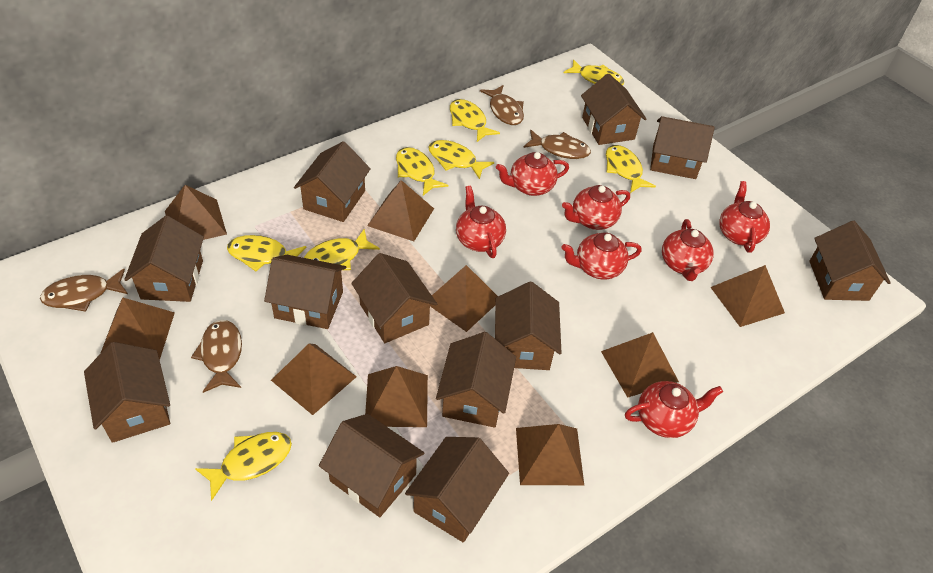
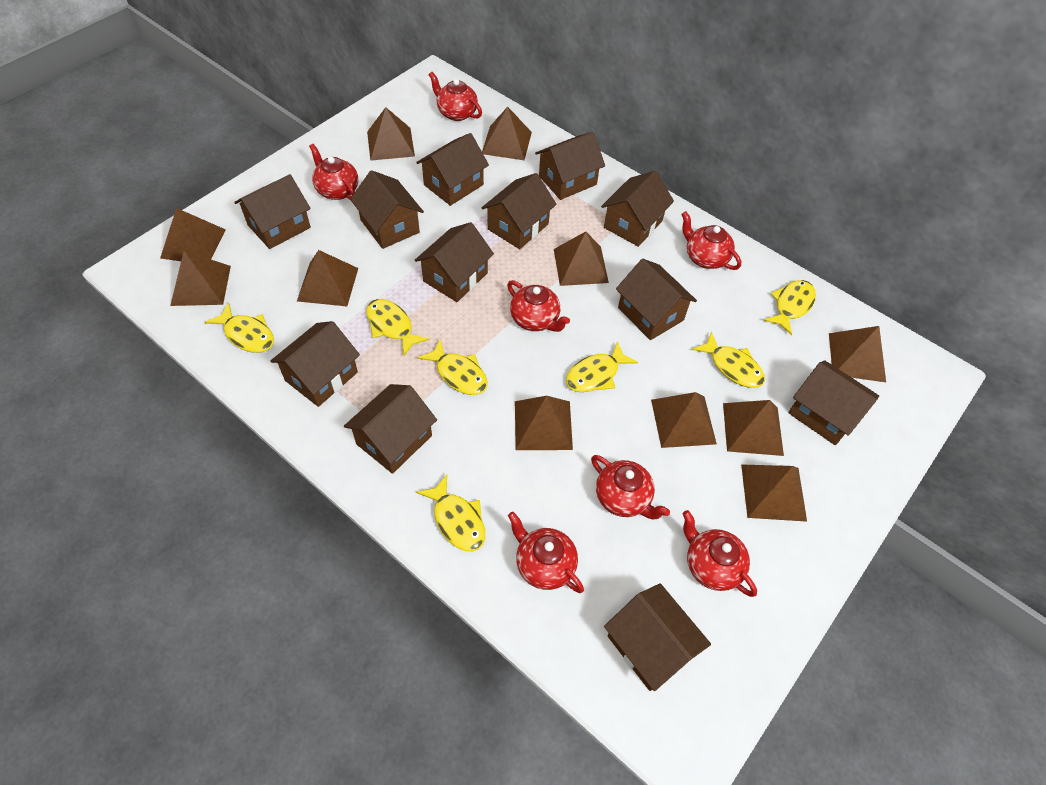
brown fish: 4 -> 0
brown pyramid: 9 -> 11
yellow fish: 8 -> 7

